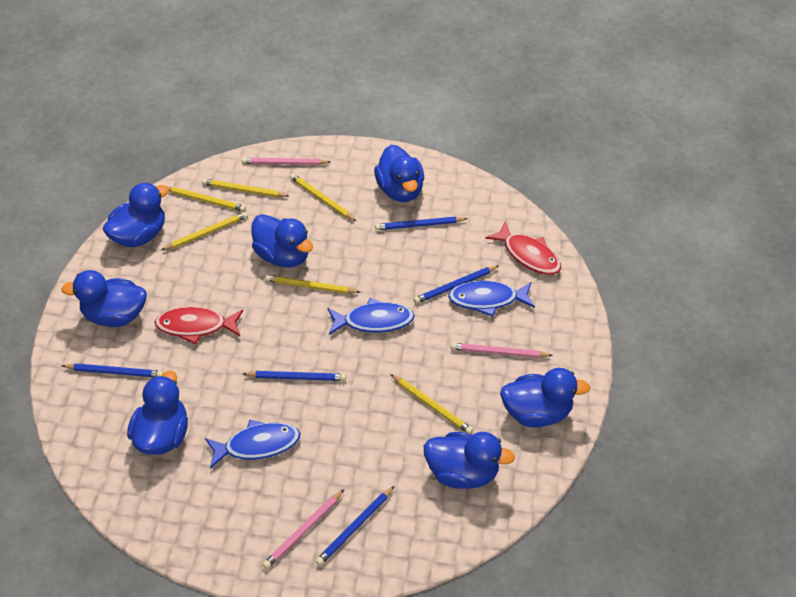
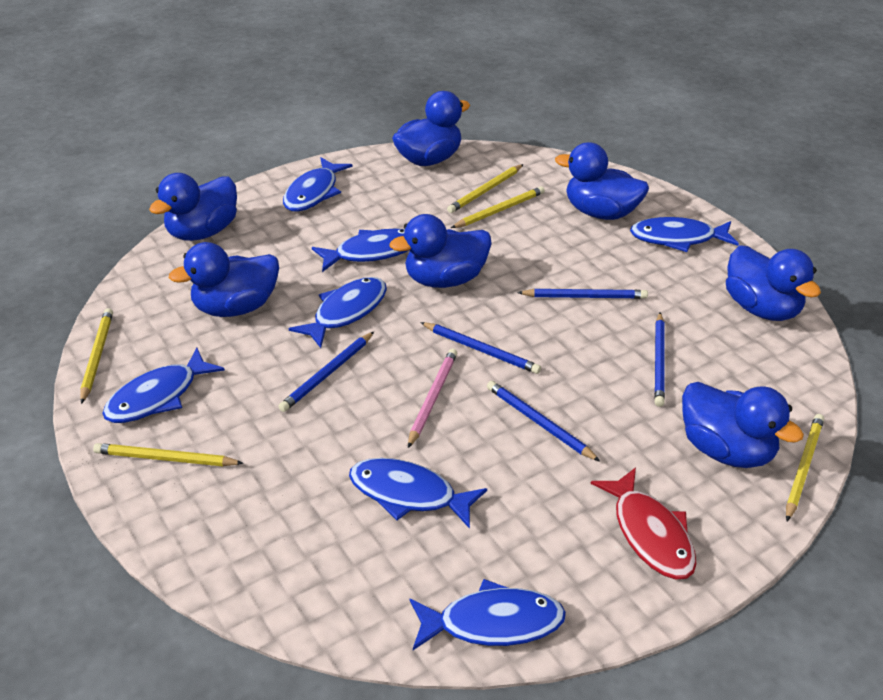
blue fish: 3 -> 7
pink pencil: 3 -> 1
red fish: 2 -> 1
yellow pencil: 6 -> 5

